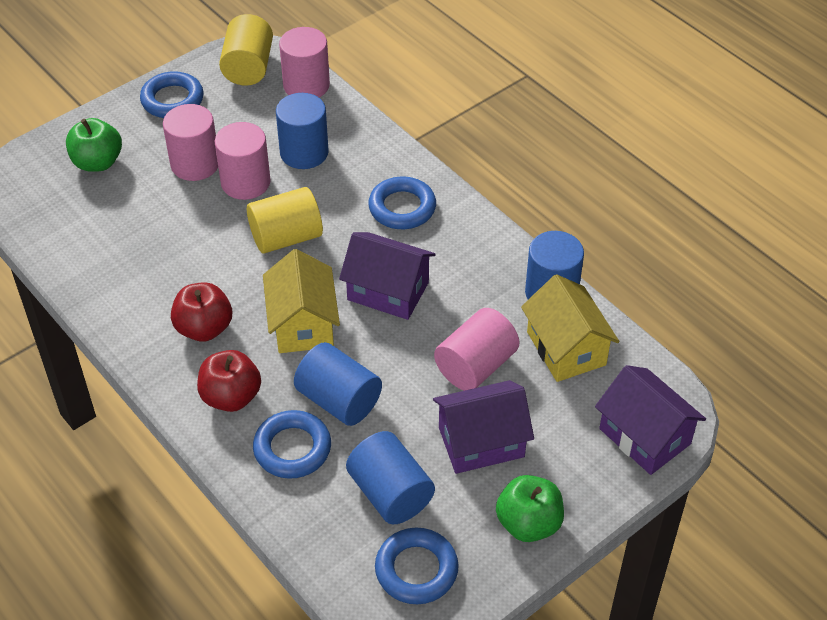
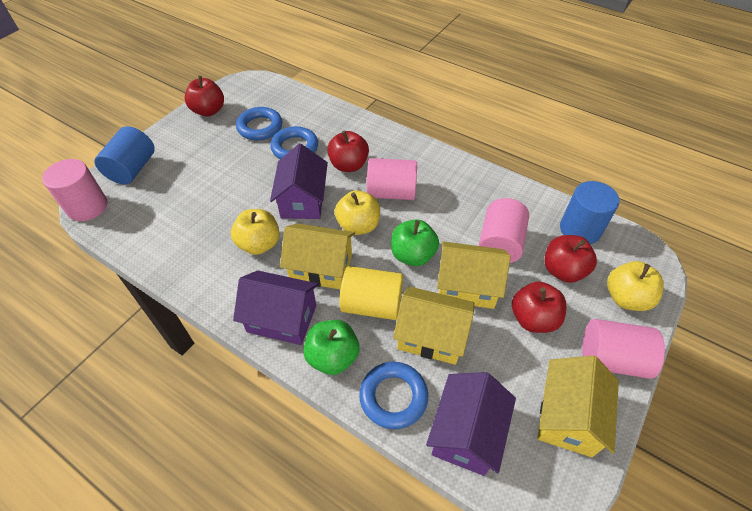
blue cylinder: 4 -> 2
blue ring: 4 -> 3
red apple: 2 -> 4
yellow apple: 0 -> 3
yellow cylinder: 2 -> 1
yellow house: 2 -> 4

